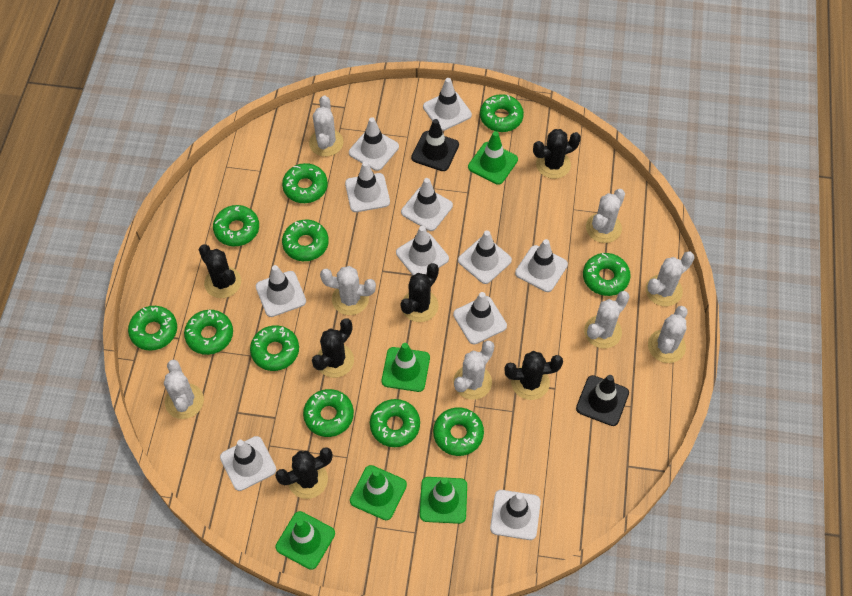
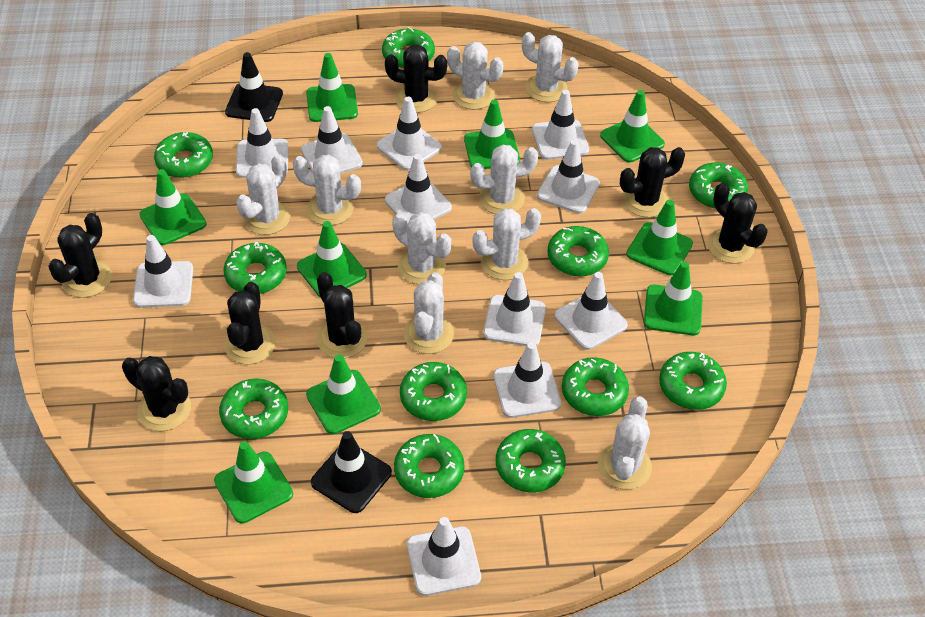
black cactus: 6 -> 7
green traffic cone: 5 -> 9
white cactus: 8 -> 9

